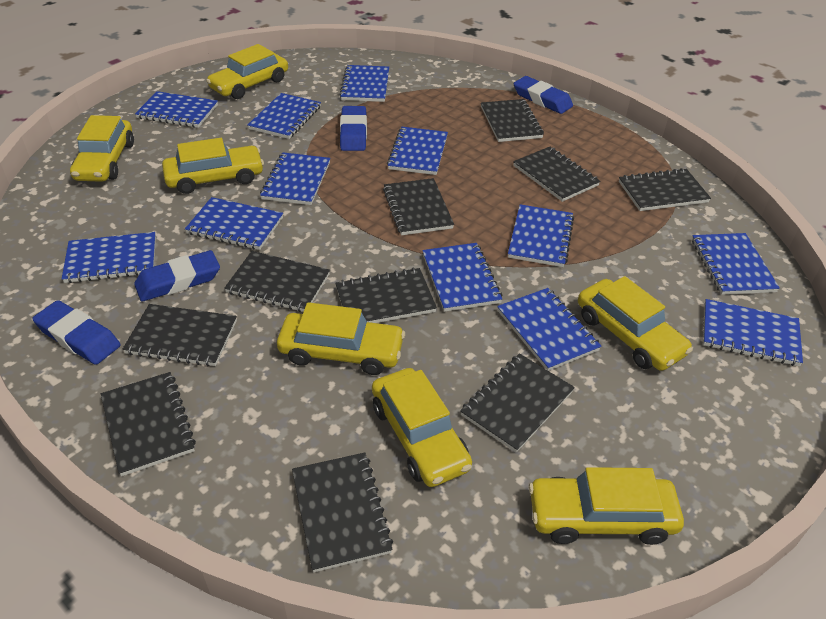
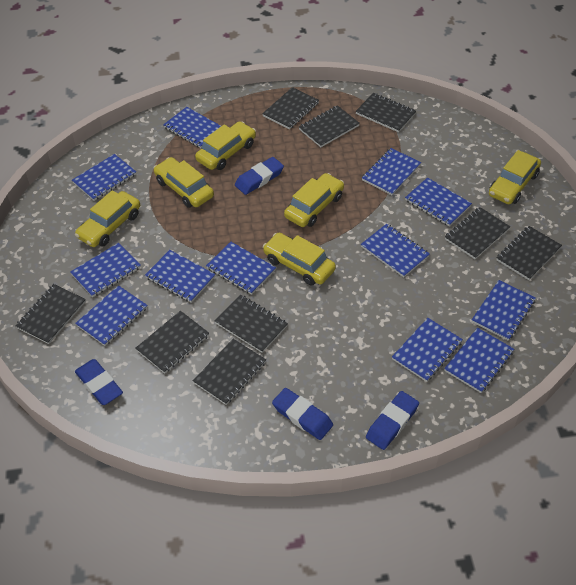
black notebook: 10 -> 9
yellow car: 7 -> 6

